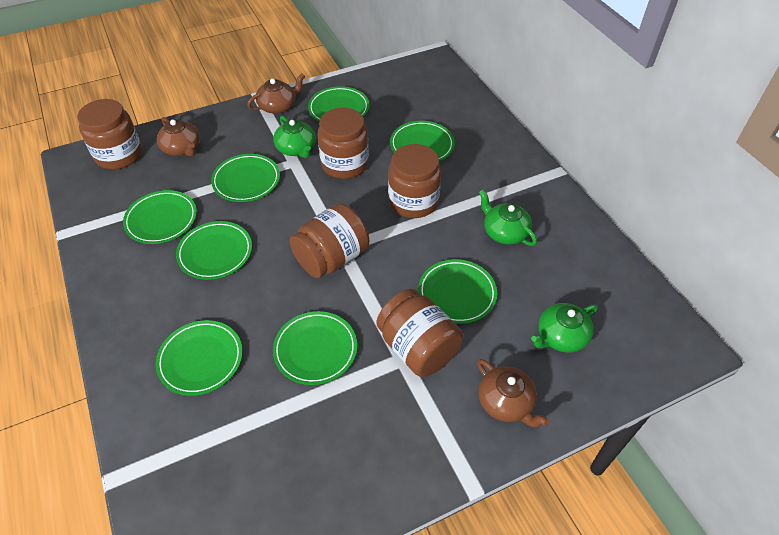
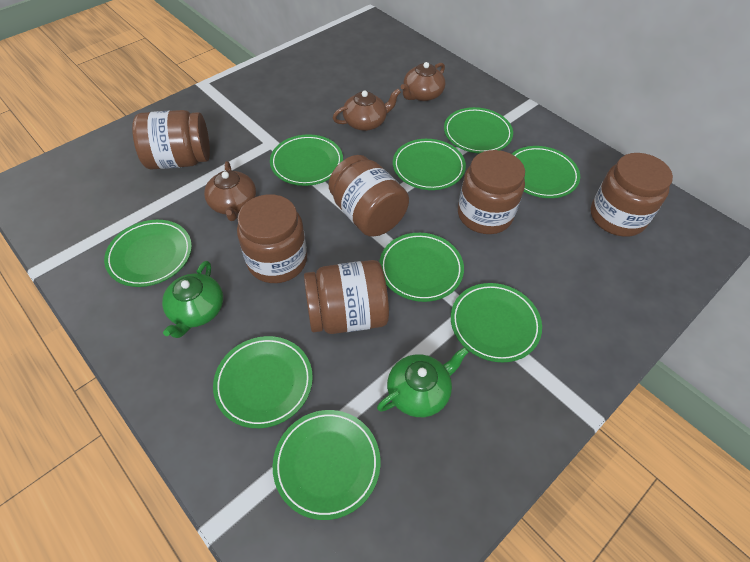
brown jar: 5 -> 6
green plate: 8 -> 9
green teapot: 3 -> 2

